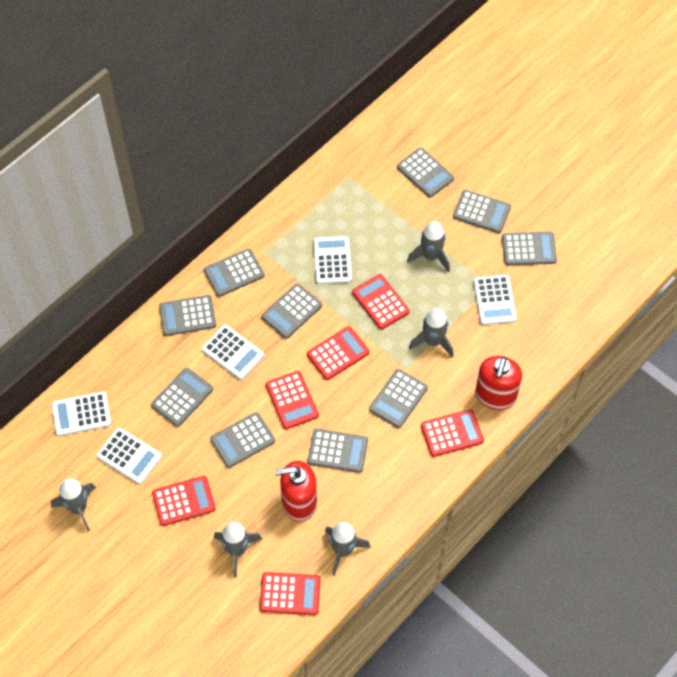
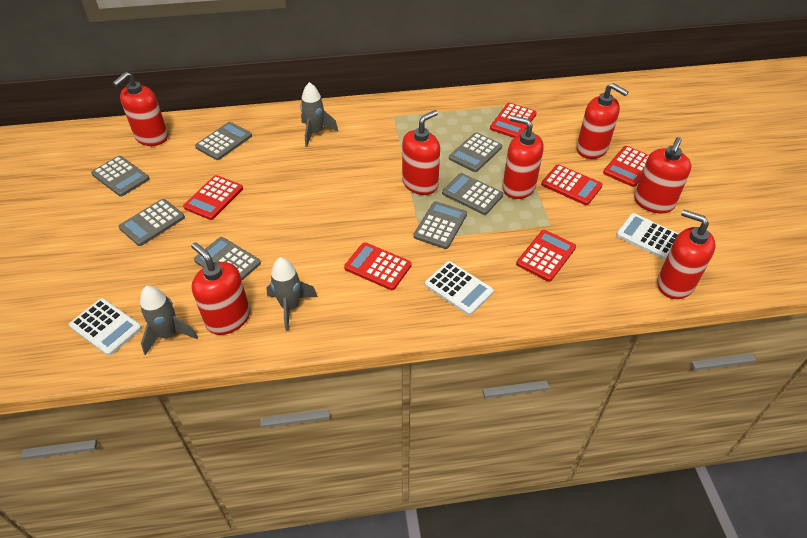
grey calculator: 10 -> 7
grey rocket: 5 -> 3
red soap dispenser: 2 -> 7
white calculator: 5 -> 3

